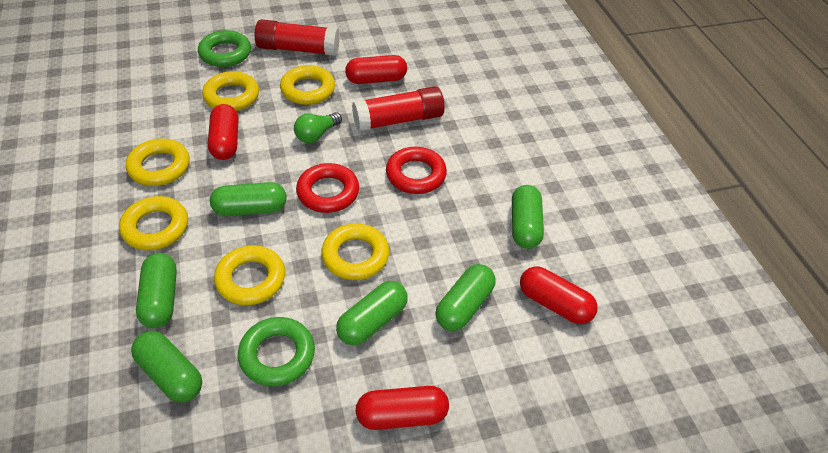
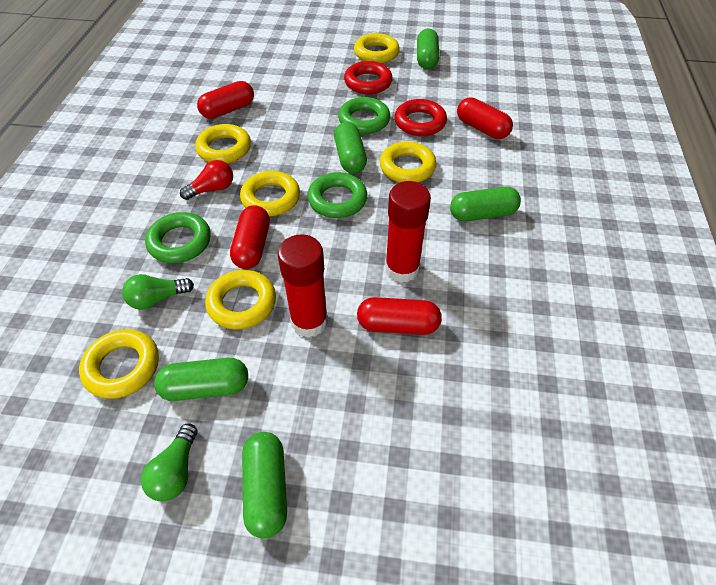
green capsule: 6 -> 5
green light bulb: 1 -> 2
green ring: 2 -> 3
red light bulb: 0 -> 1

